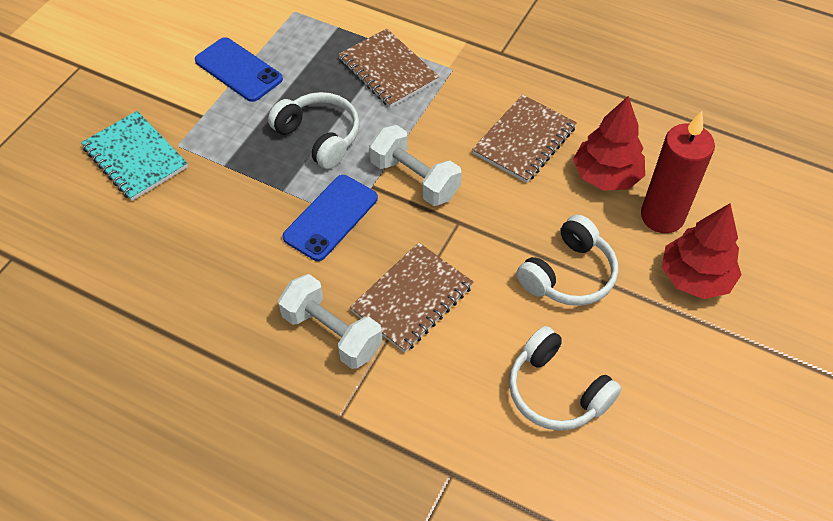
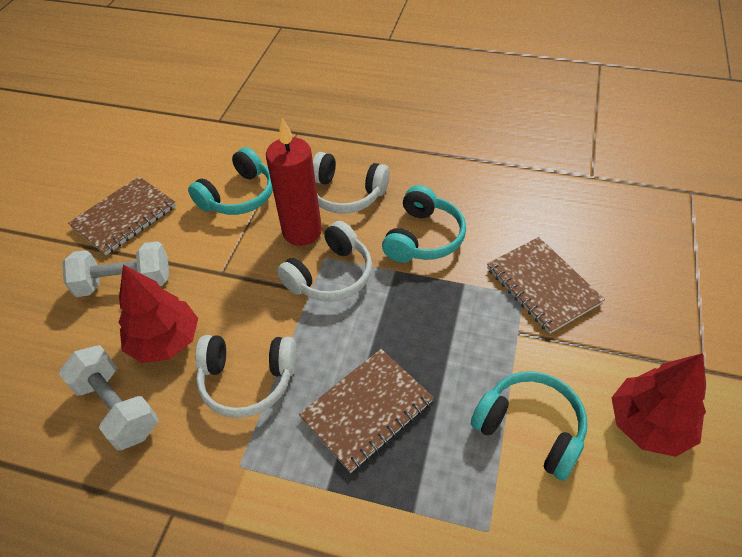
blue phone: 2 -> 0
turquoise headphones: 0 -> 3
turquoise notebook: 1 -> 0

